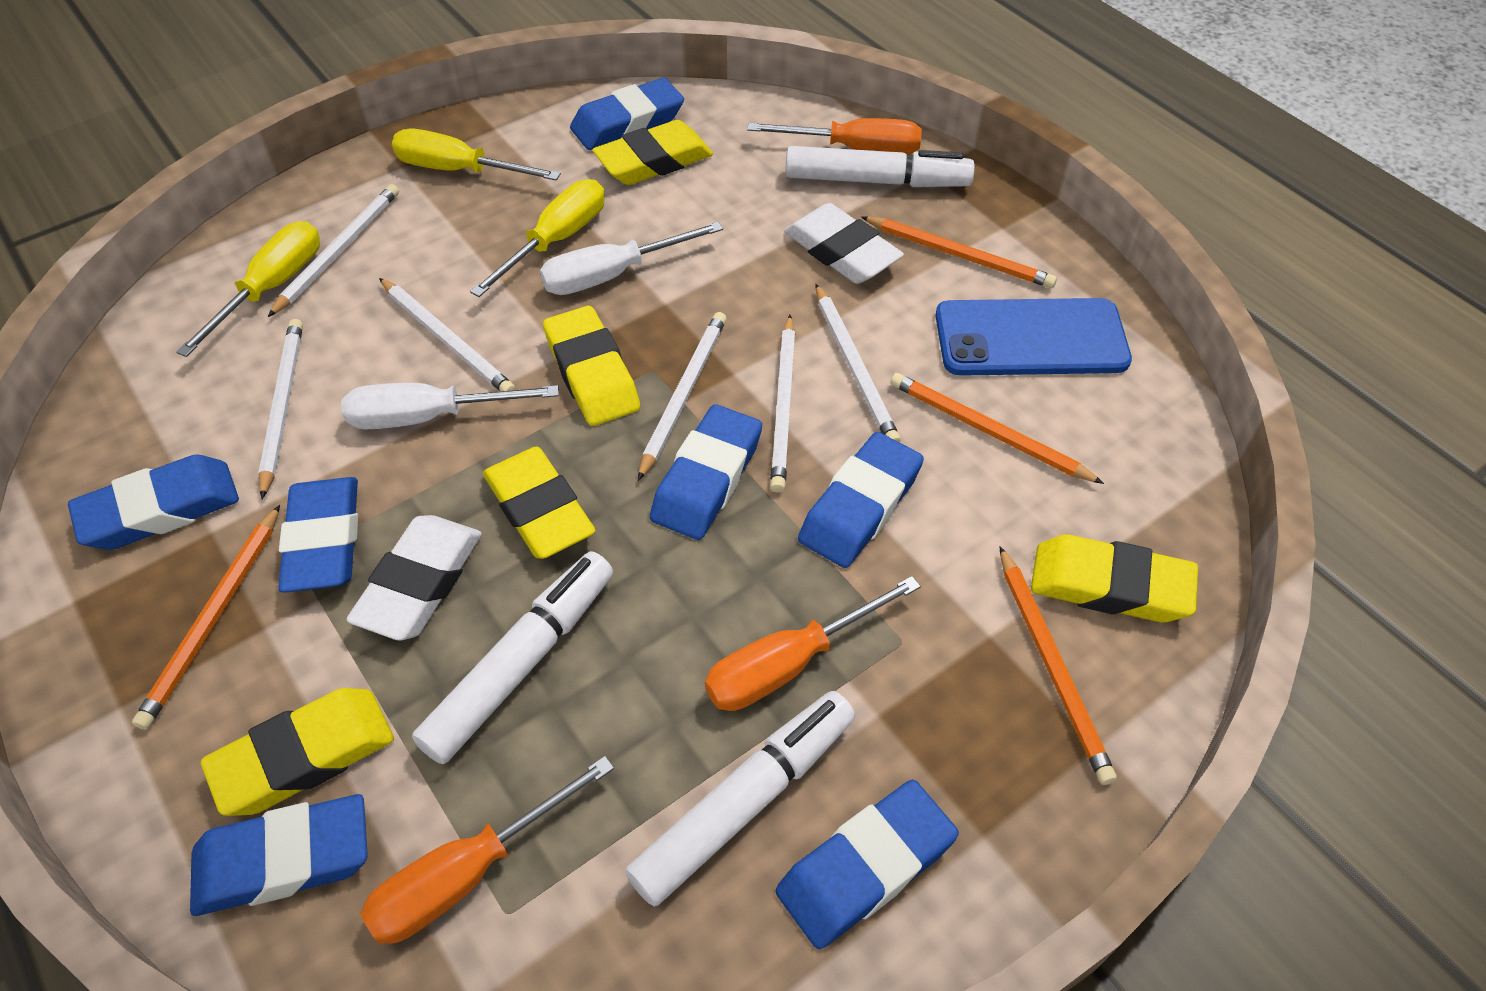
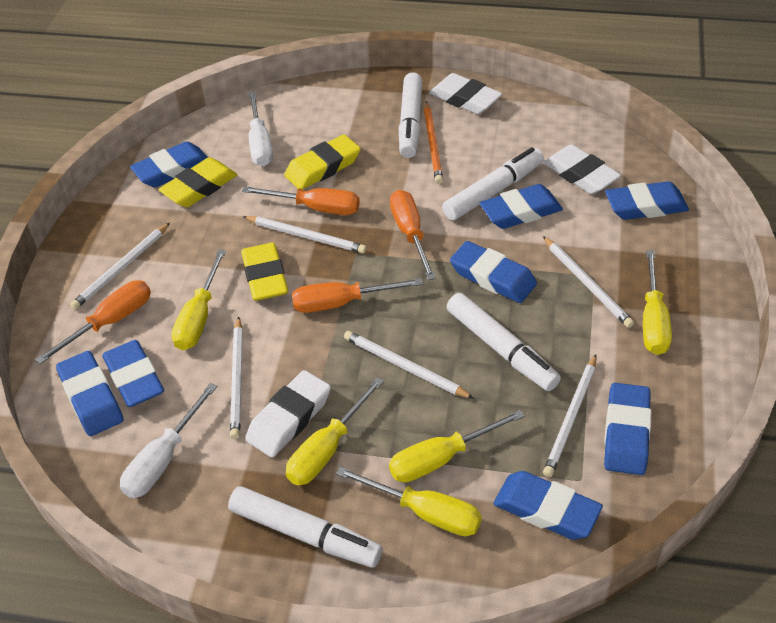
blue eraser: 7 -> 8
blue phone: 1 -> 0
orange pencil: 4 -> 1
orange screwdriver: 3 -> 4
white eraser: 2 -> 3
white marker: 3 -> 4
yellow eraser: 5 -> 3
yellow screwdriver: 3 -> 5

